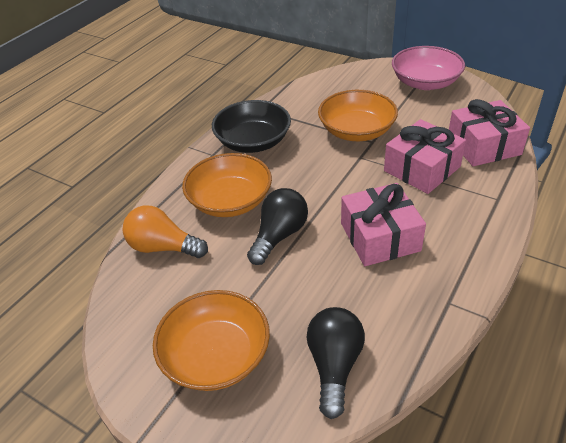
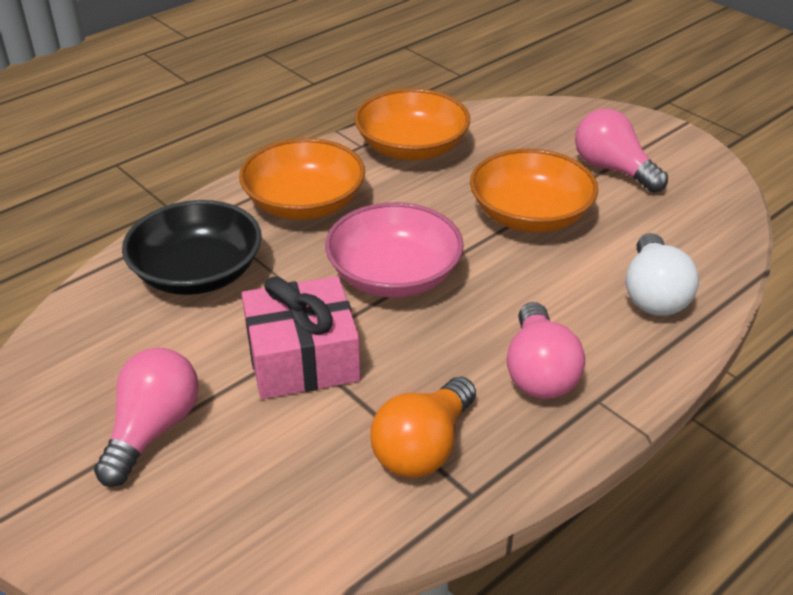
black light bulb: 2 -> 0
pink gift: 3 -> 1
pink light bulb: 0 -> 3
white light bulb: 0 -> 1

